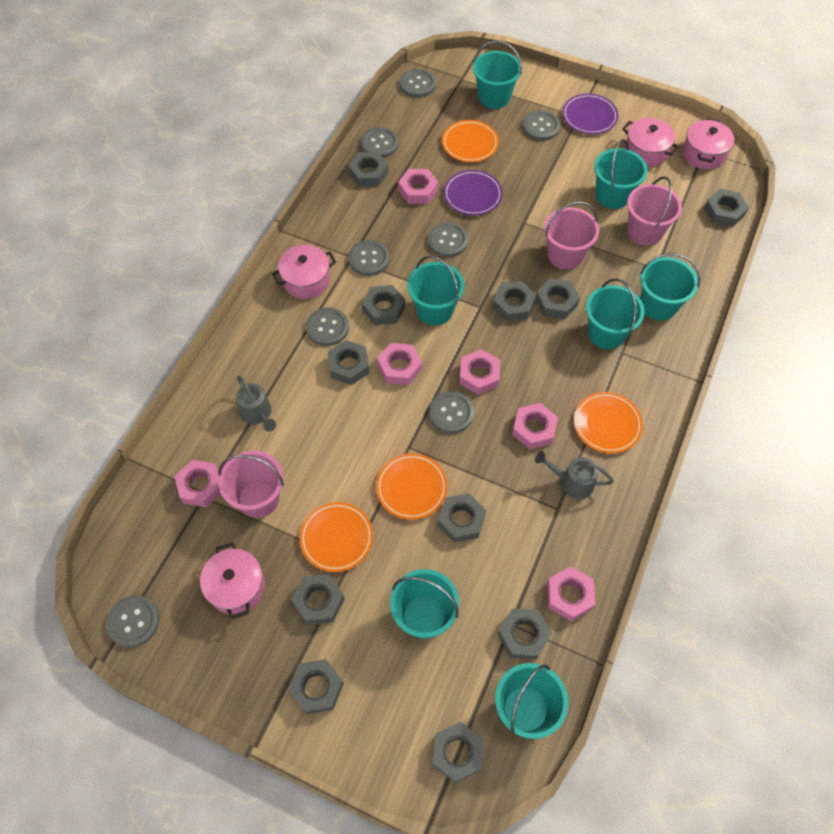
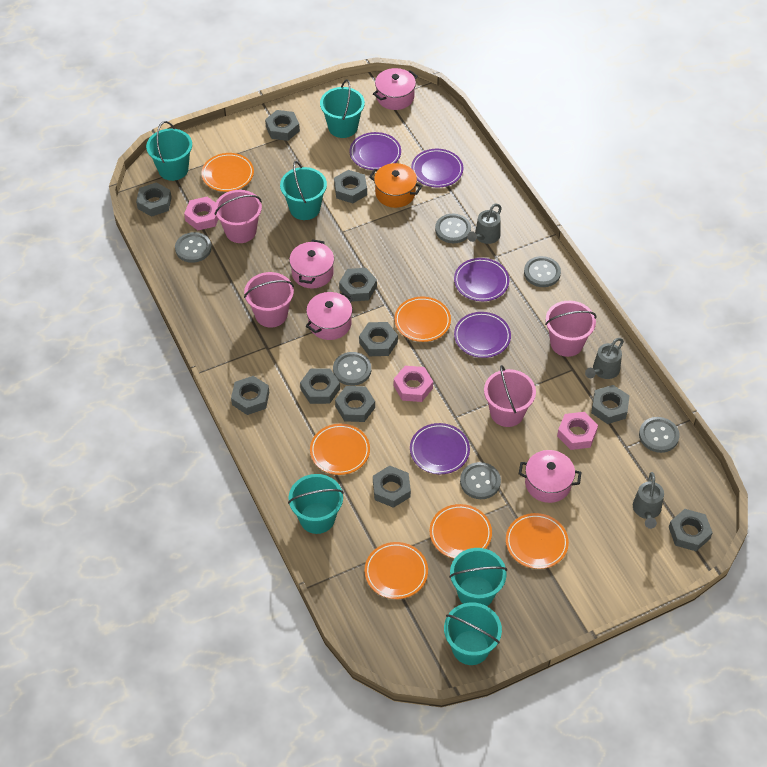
grey button: 8 -> 6
grey watering can: 2 -> 3
orange plate: 4 -> 6
orange pot: 0 -> 1
pink bucket: 3 -> 4
pink nut: 6 -> 3
purple plate: 2 -> 5
turquoise bucket: 7 -> 6

